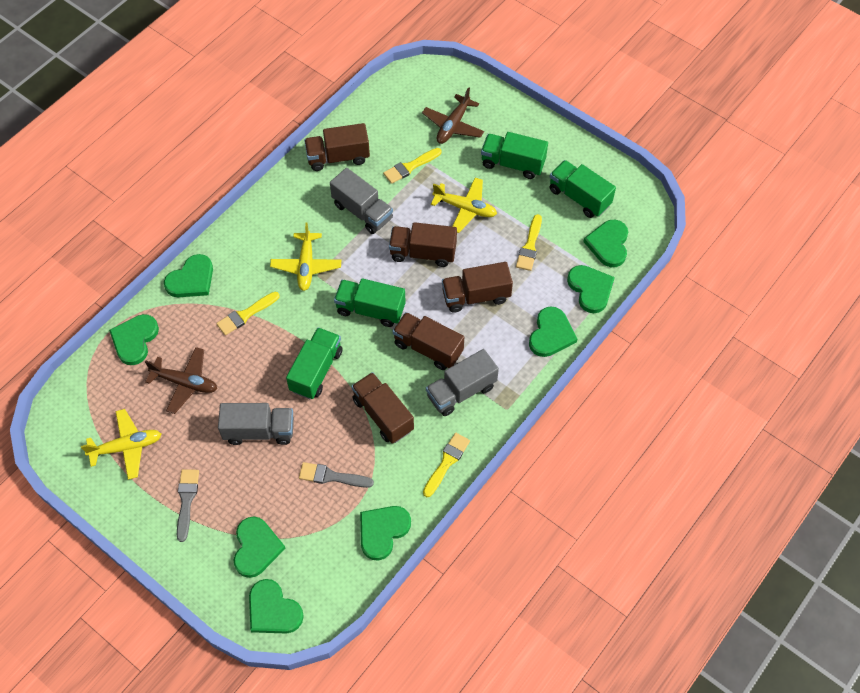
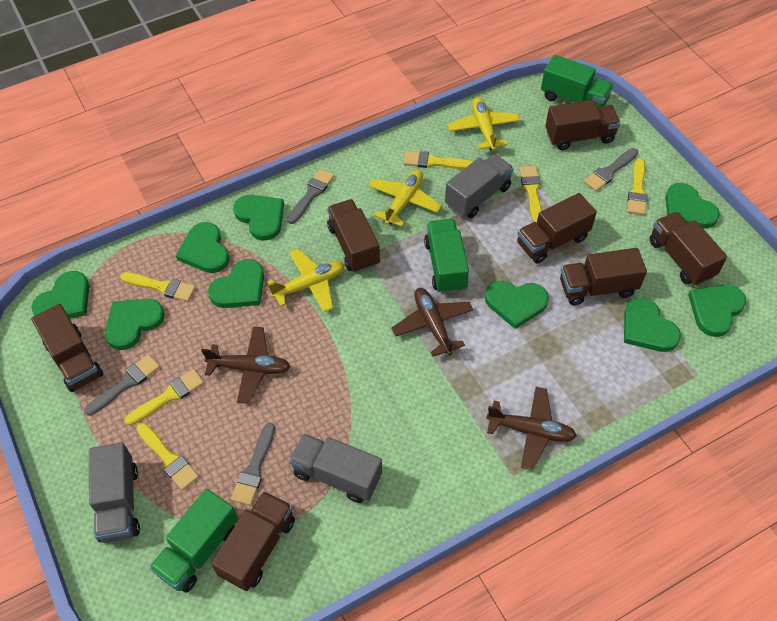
brown plane: 2 -> 3
brown truck: 5 -> 7
green heart: 8 -> 9
green truck: 4 -> 3
grey brush: 2 -> 4
yellow brush: 4 -> 6

